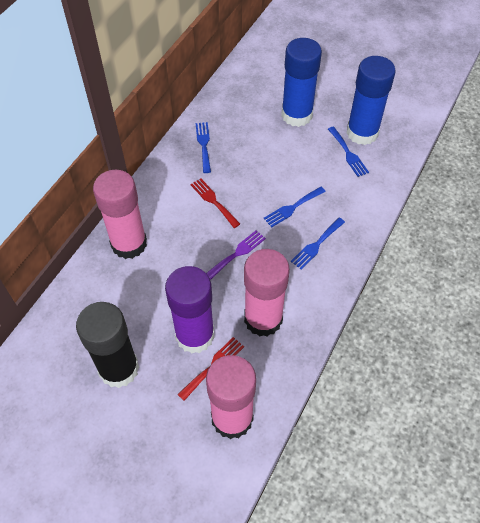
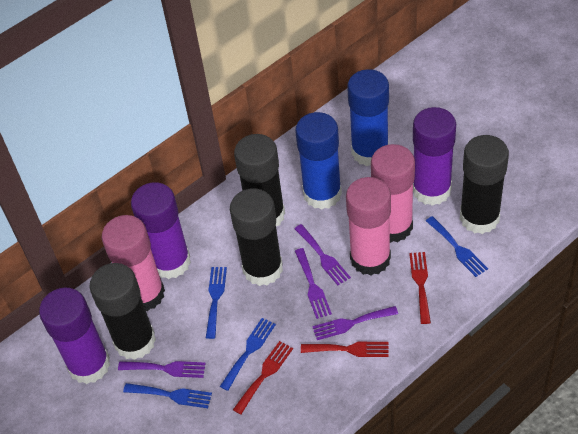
black glue stick: 1 -> 4
purple fork: 1 -> 4
purple glue stick: 1 -> 3
red fork: 2 -> 3

